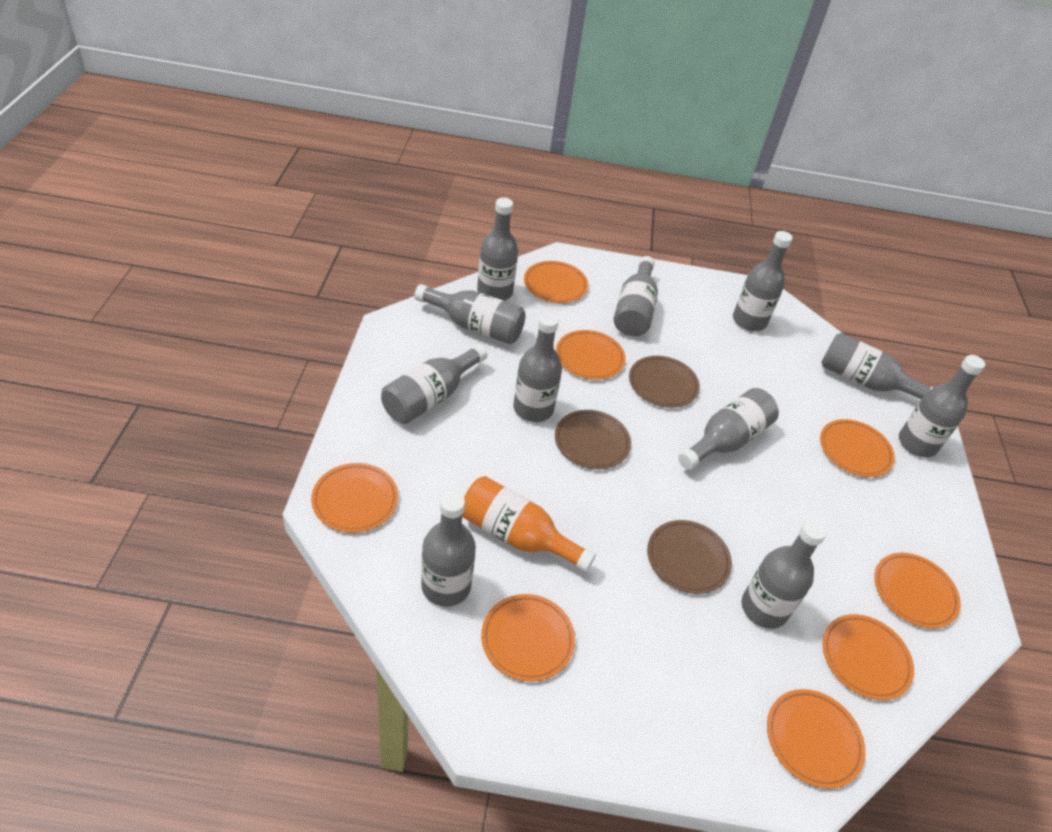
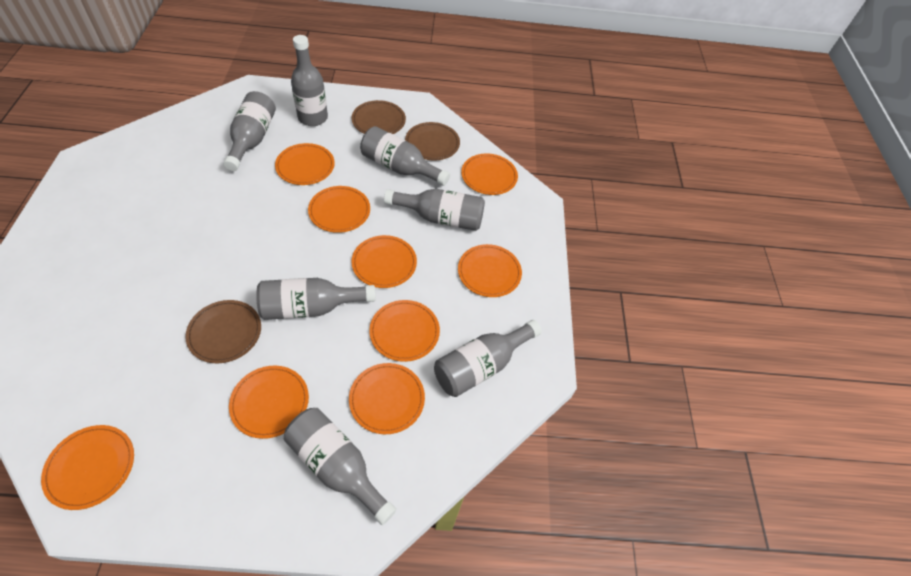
grey bottle: 11 -> 7
orange bottle: 1 -> 0
orange plate: 8 -> 9

